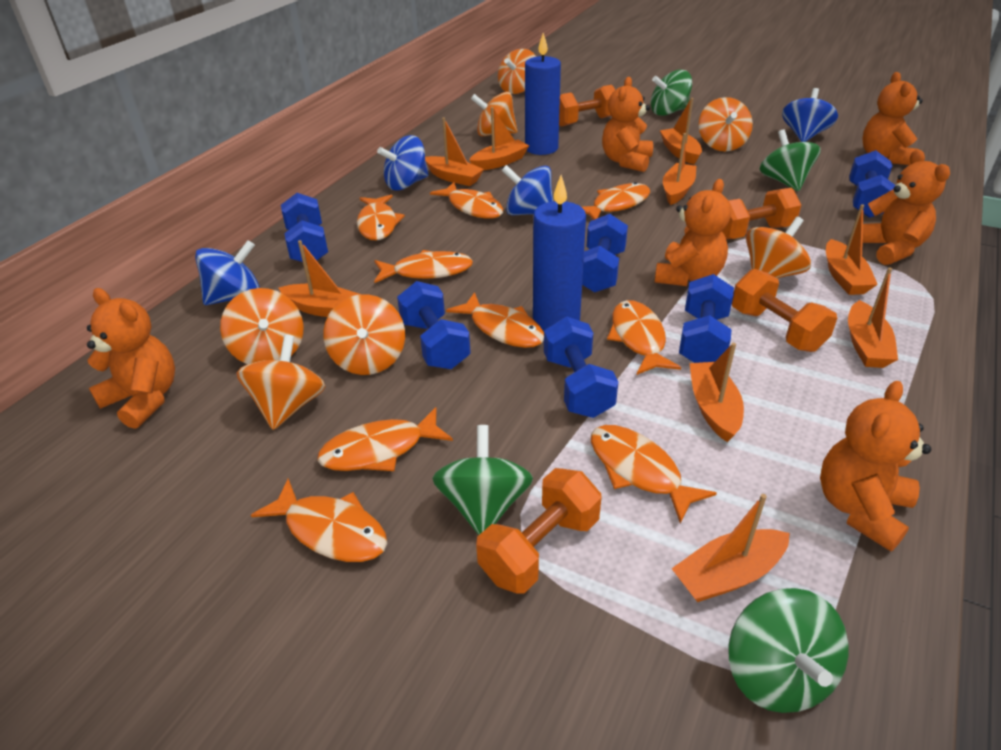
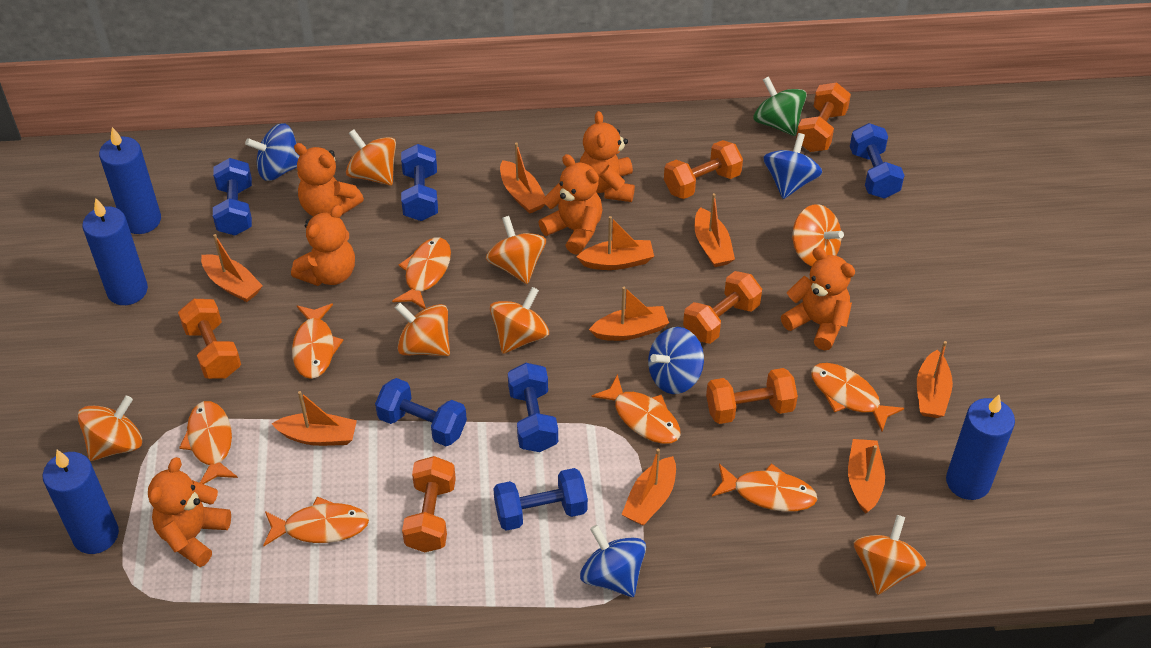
blue candle: 2 -> 4
green spinning top: 4 -> 1
orange dumbbell: 4 -> 6
orange fish: 9 -> 7

